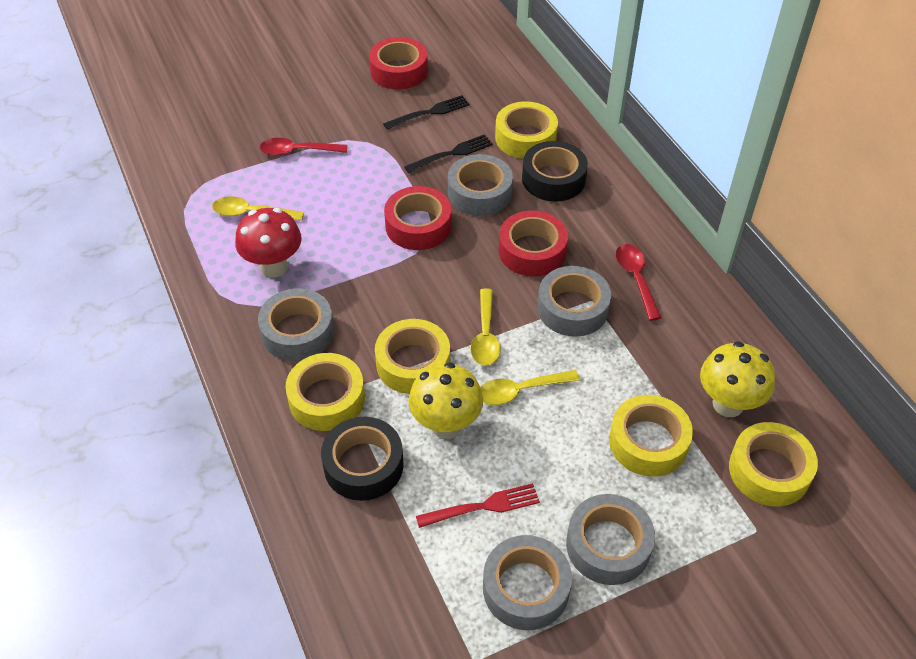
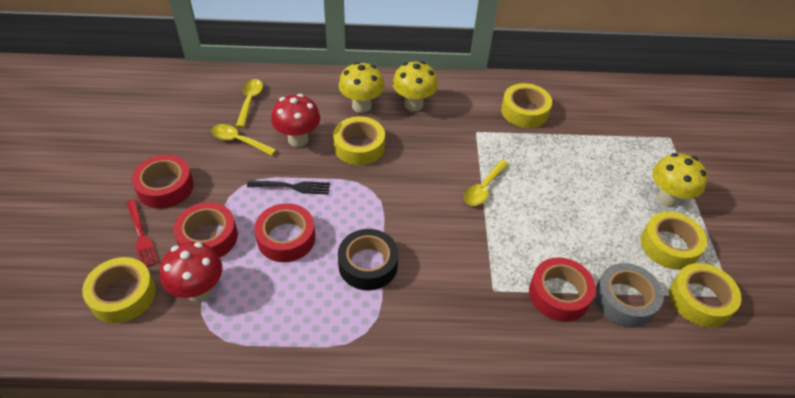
black fork: 2 -> 1
black tape: 2 -> 1
grey tape: 5 -> 1
red mushroom: 1 -> 2
red spoon: 2 -> 0
red tape: 3 -> 4
yellow mushroom: 2 -> 3

